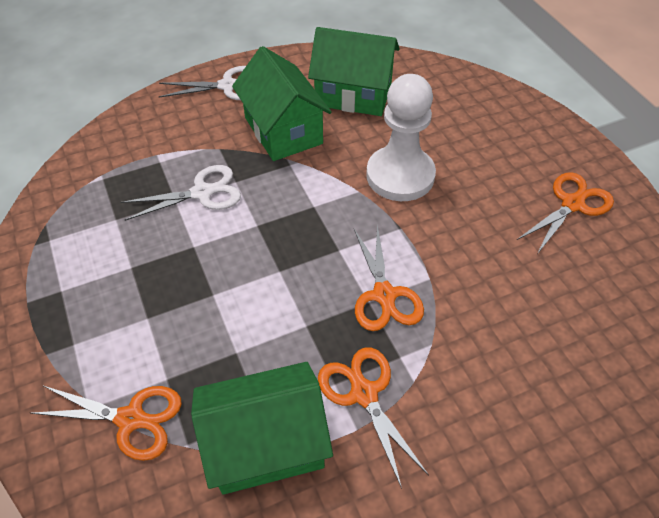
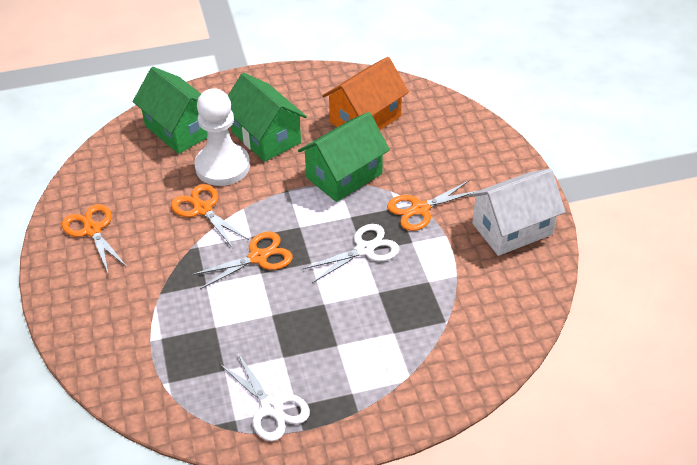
orange house: 0 -> 1
white house: 0 -> 1

